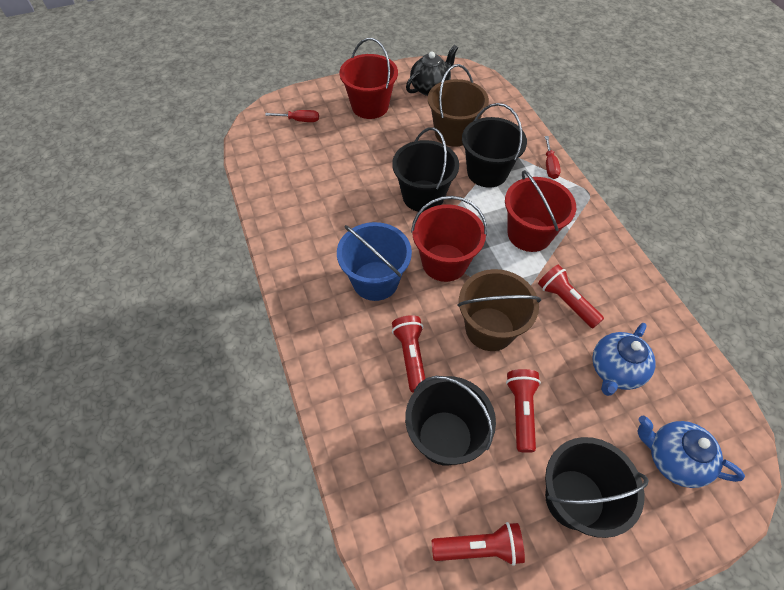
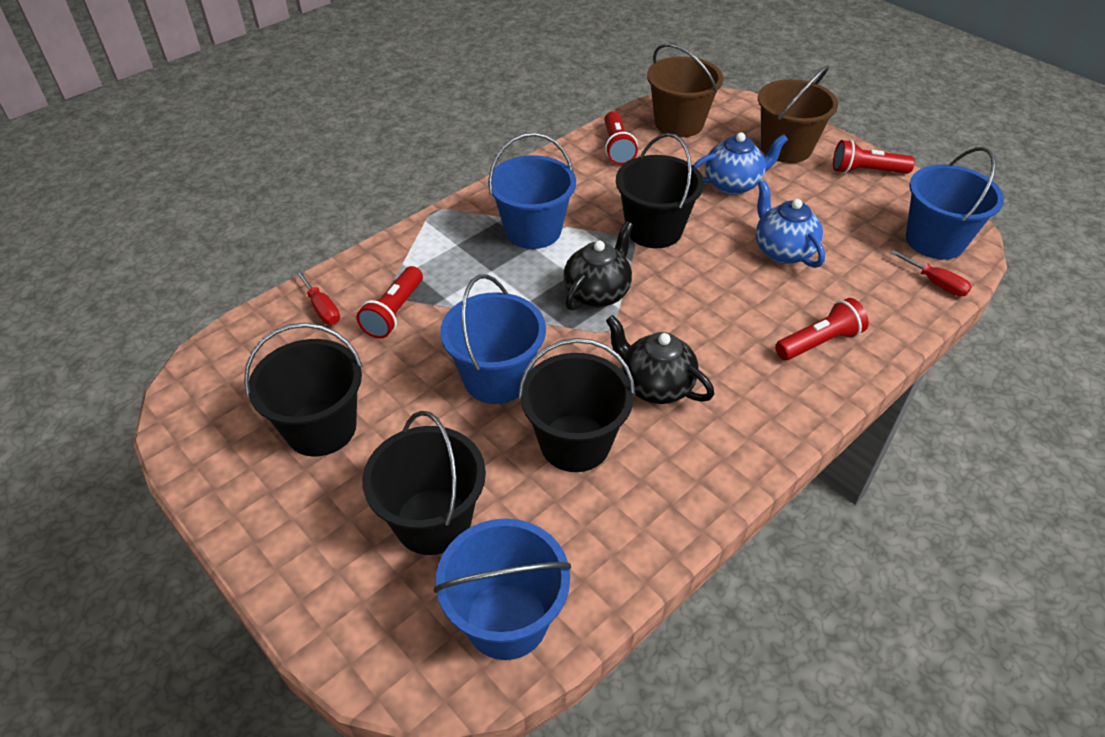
black teapot: 1 -> 2
blue bucket: 1 -> 4
red bucket: 3 -> 0

